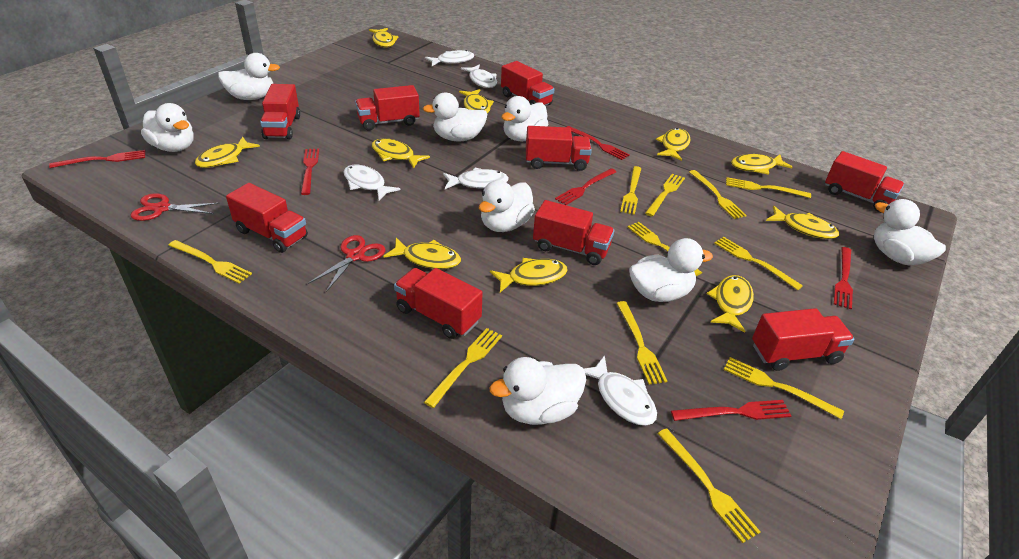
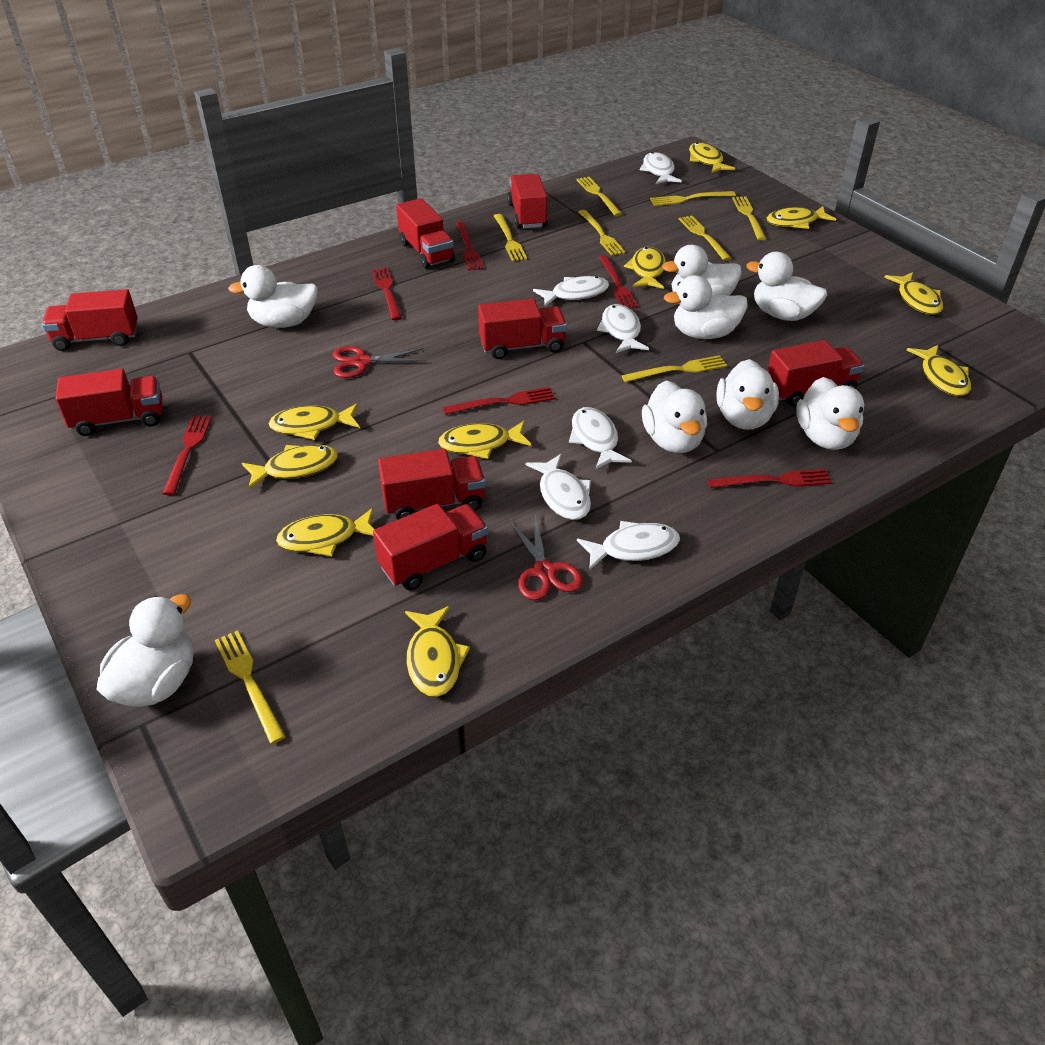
red truck: 9 -> 8
white fish: 5 -> 6
yellow fork: 11 -> 8

